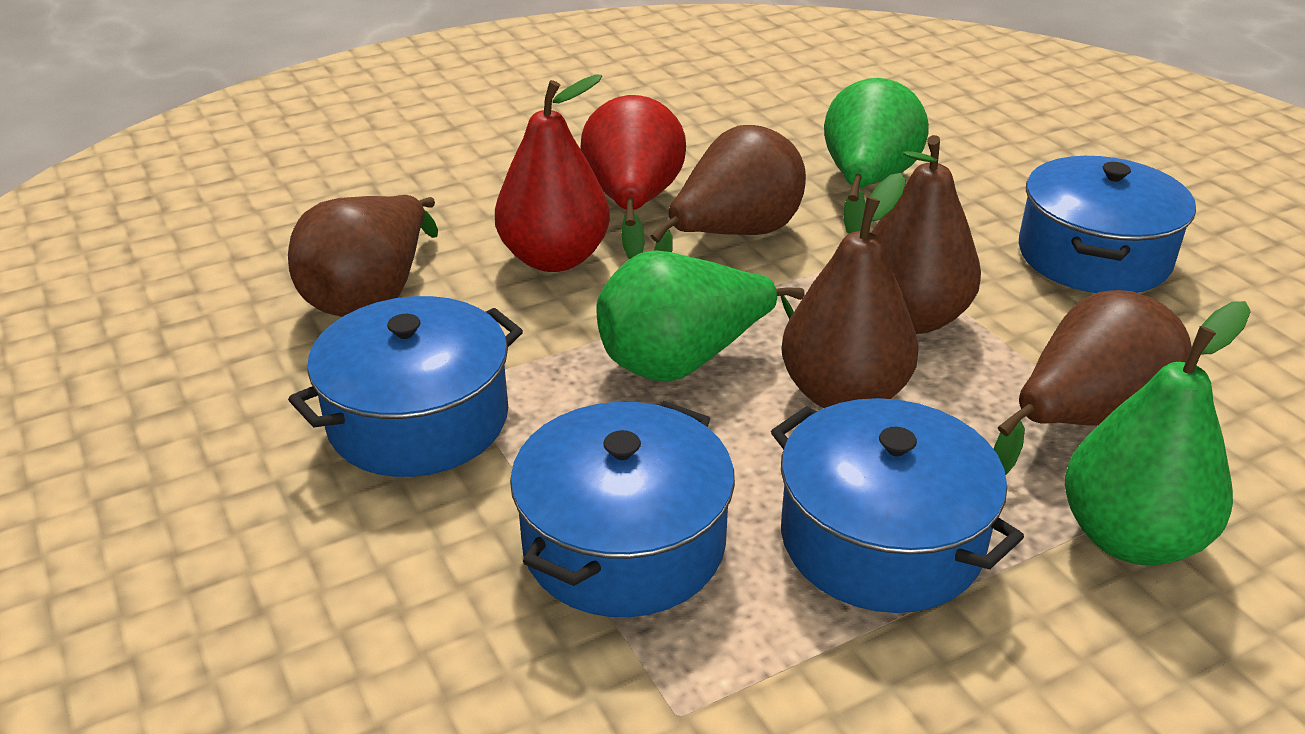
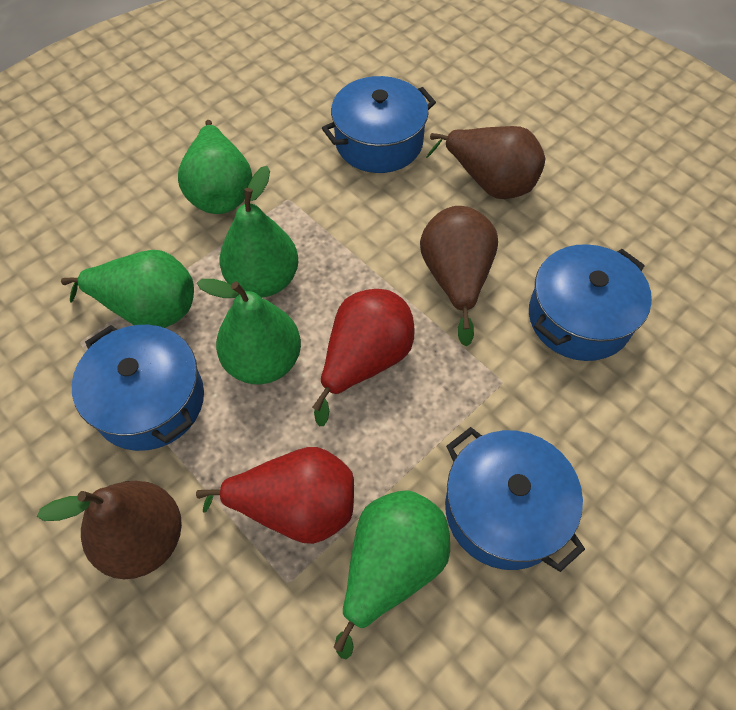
brown pear: 5 -> 3
green pear: 3 -> 5

